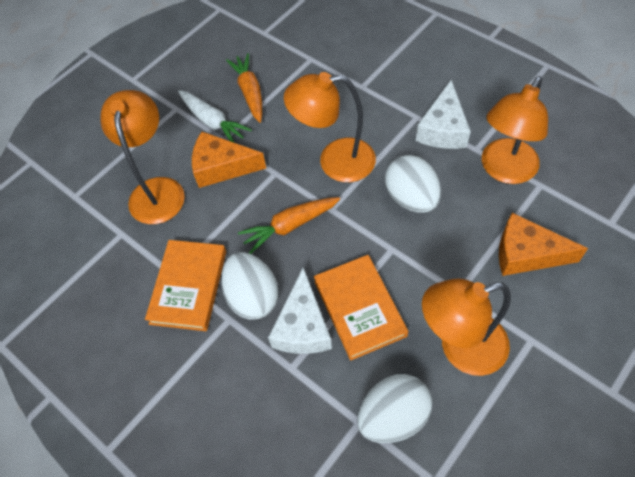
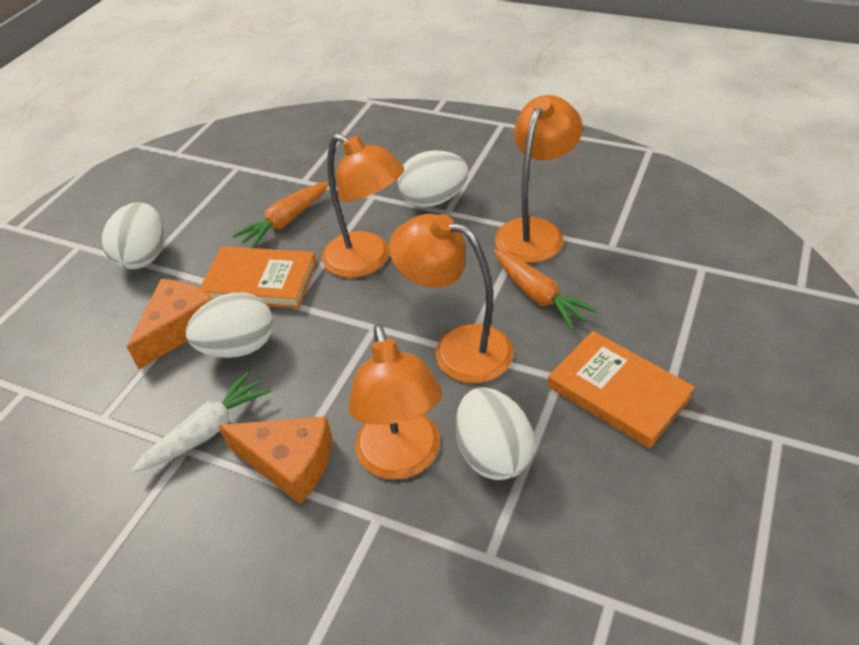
white cheese: 2 -> 0
white egg: 3 -> 4

